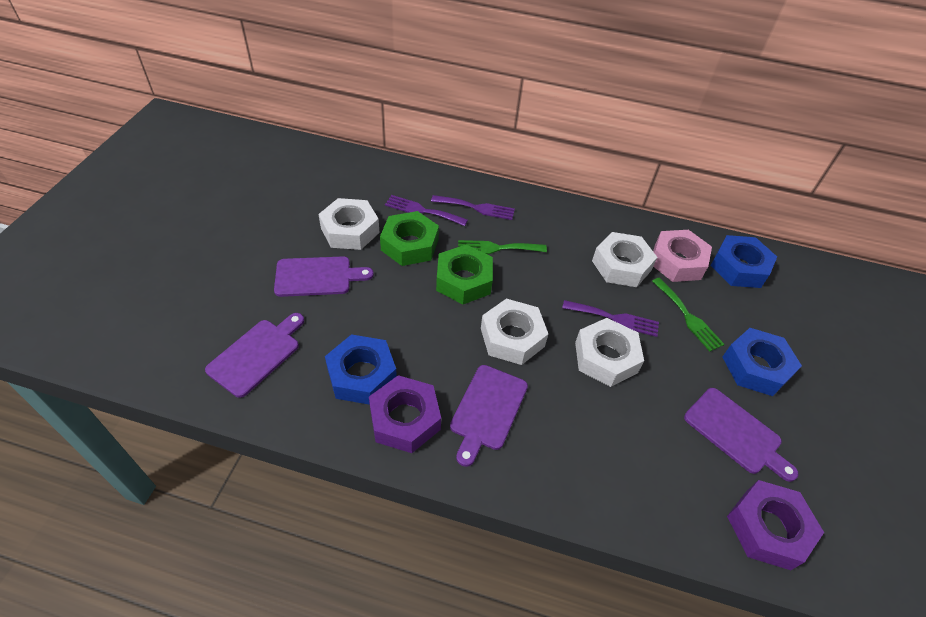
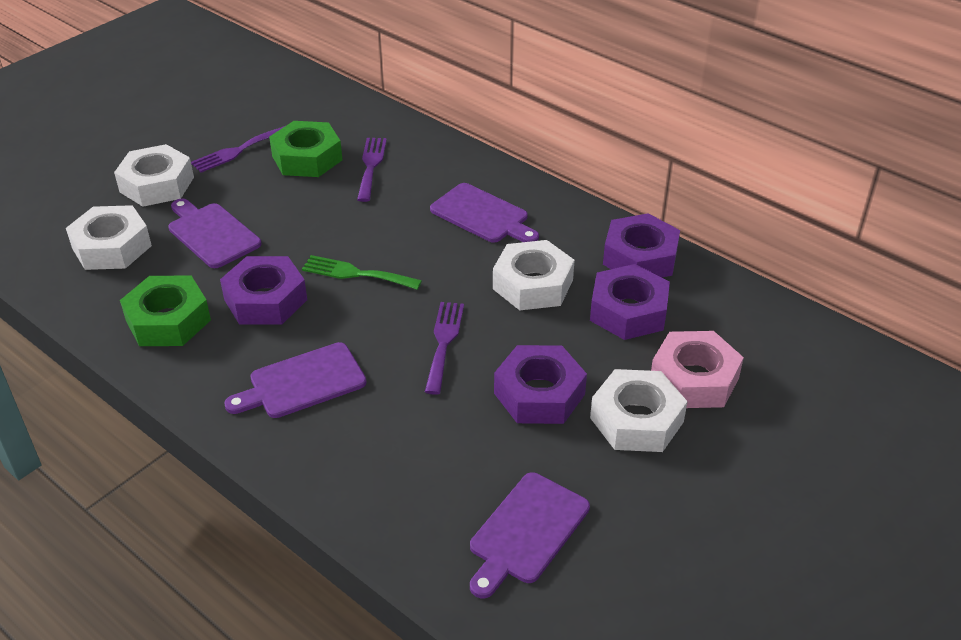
blue nut: 3 -> 0
green fork: 2 -> 1
purple nut: 2 -> 4

